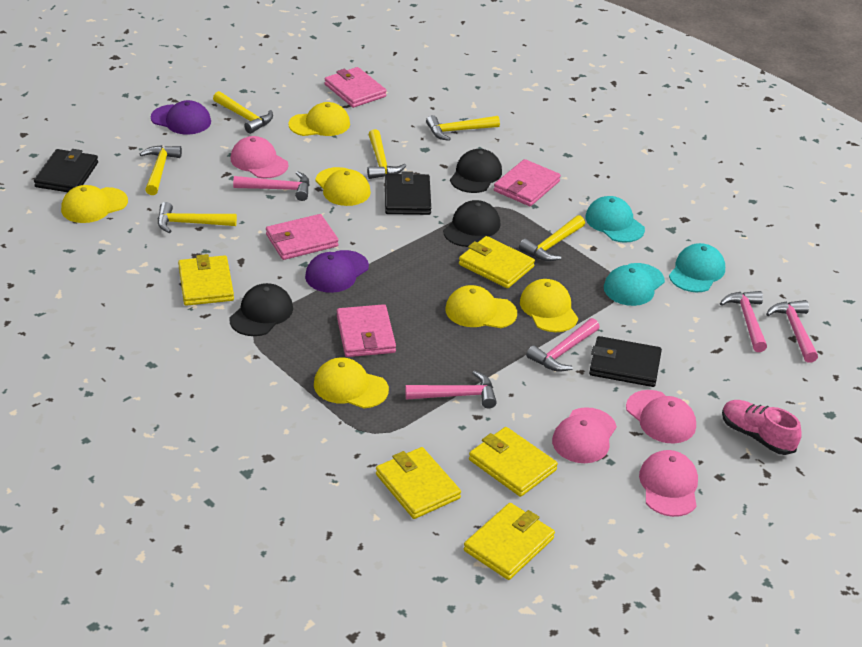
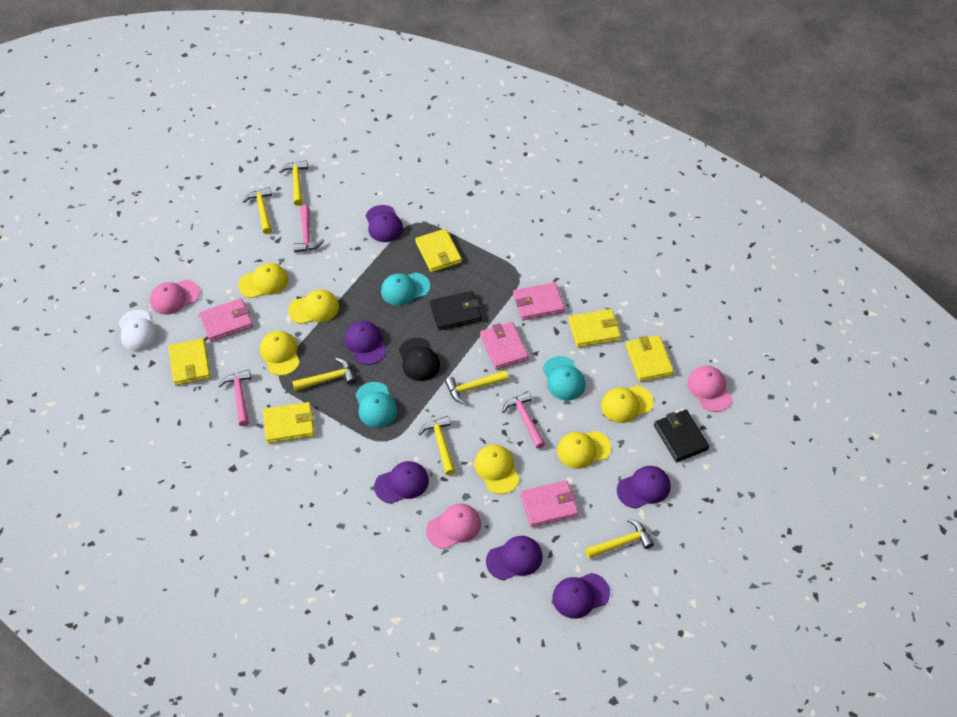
black cap: 3 -> 1
black wallet: 3 -> 2
pink cap: 4 -> 3
pink hammer: 5 -> 3
pink shoe: 1 -> 0
purple cap: 2 -> 6
white cap: 0 -> 1

